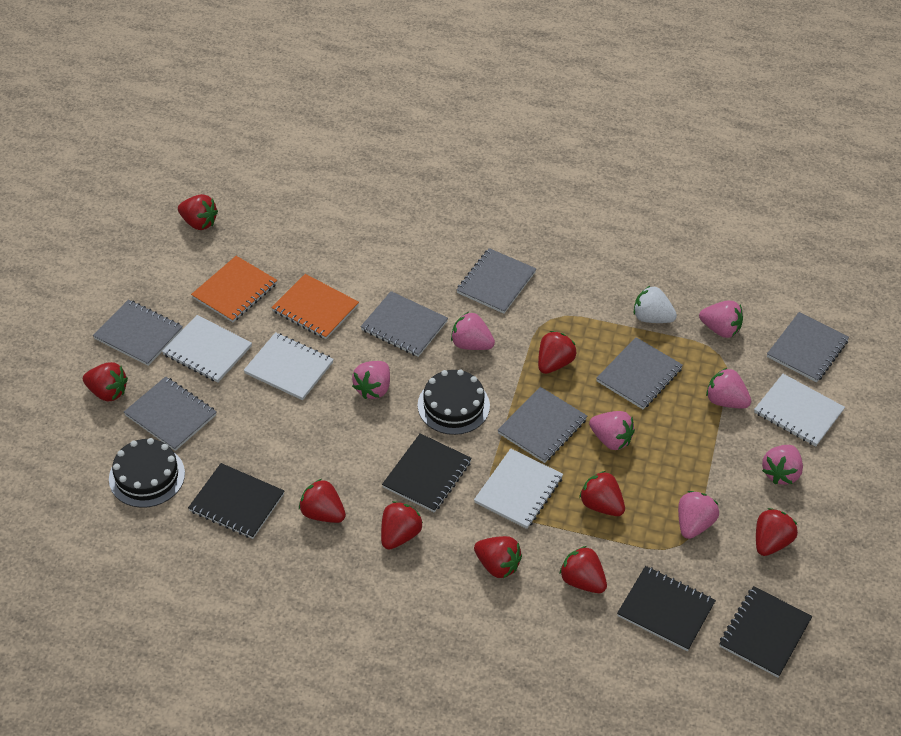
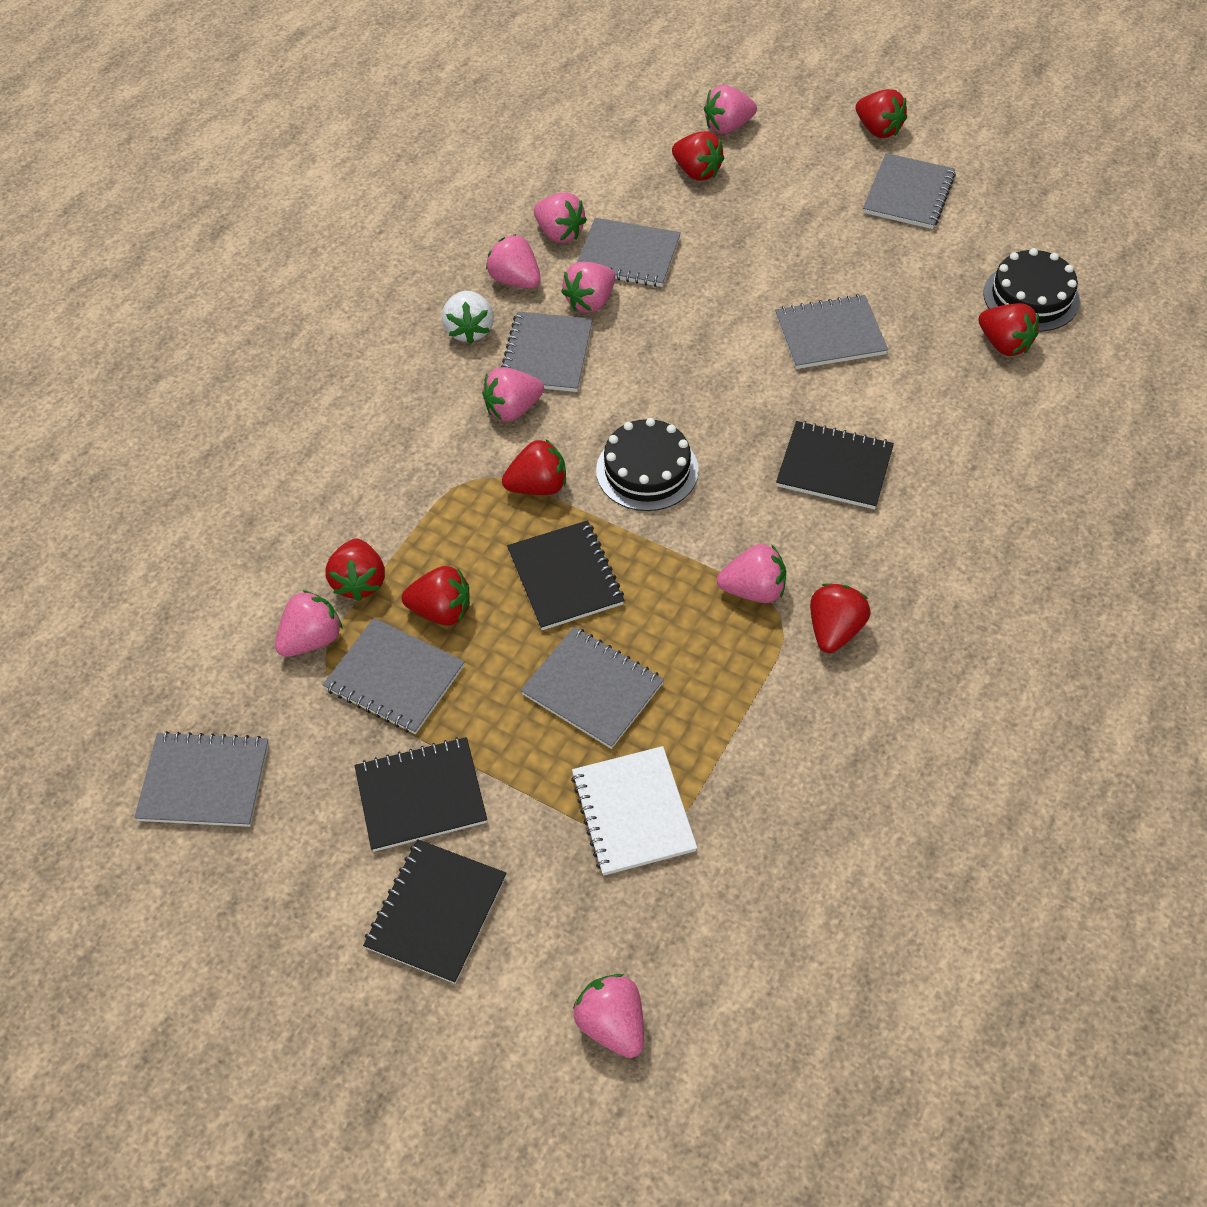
orange notebook: 2 -> 0
pink strawberry: 7 -> 8
red strawberry: 9 -> 7
white notebook: 4 -> 1

